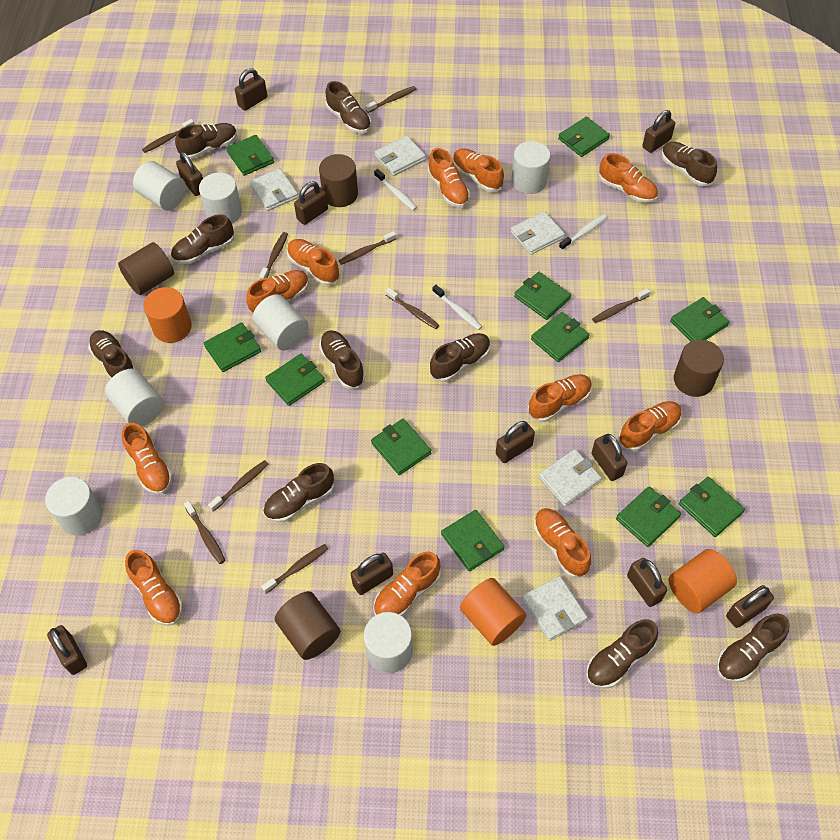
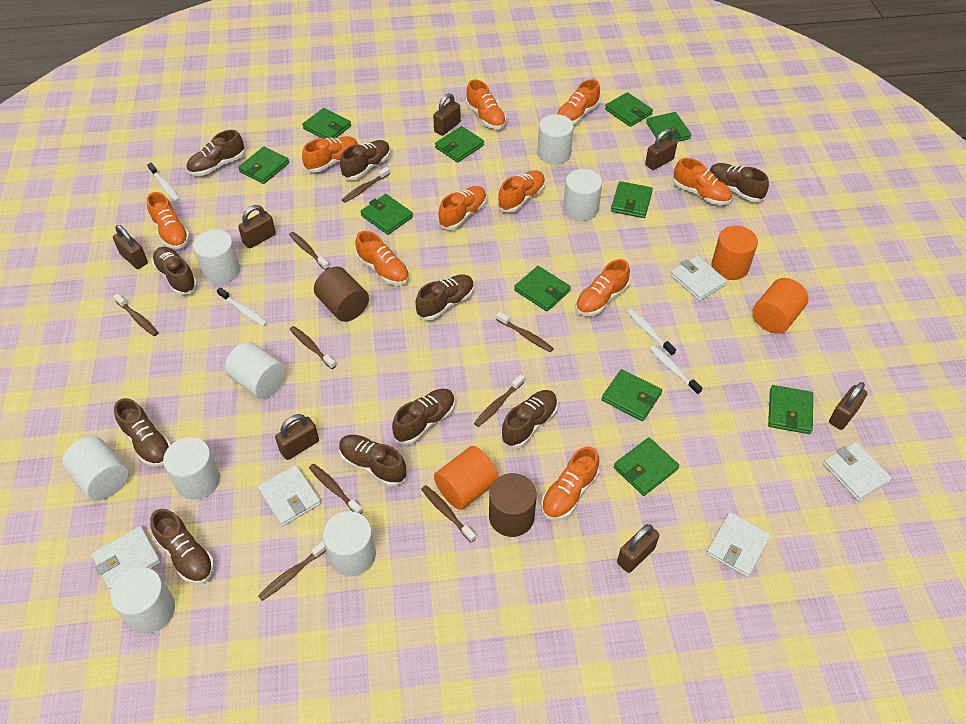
brown cylinder: 4 -> 2
brown padlock: 10 -> 7
orange shoe: 11 -> 10
white cylinder: 7 -> 8
white toothbrush: 3 -> 4

